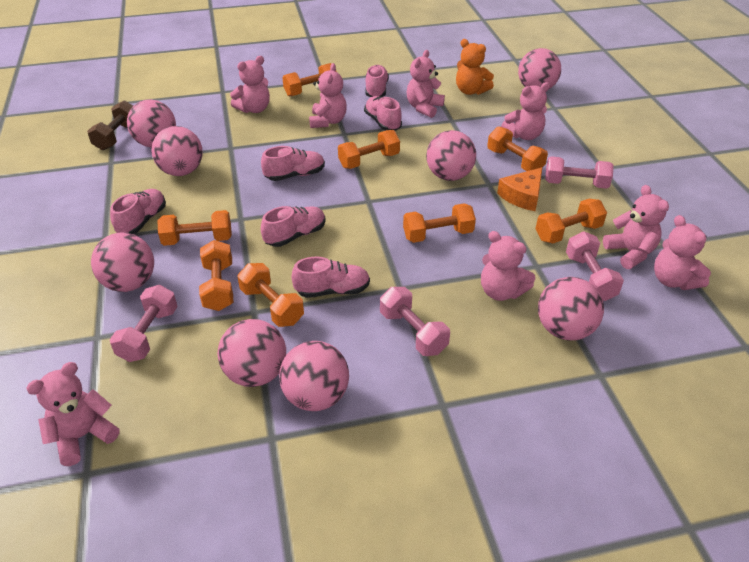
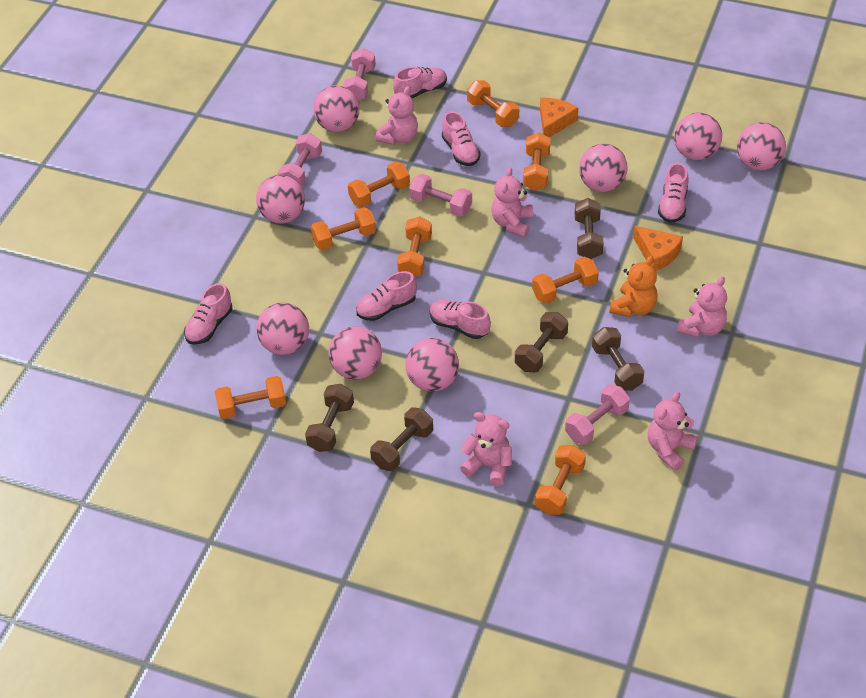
brown dumbbell: 1 -> 5
orange cheese: 1 -> 2
pink teddy bear: 8 -> 5

